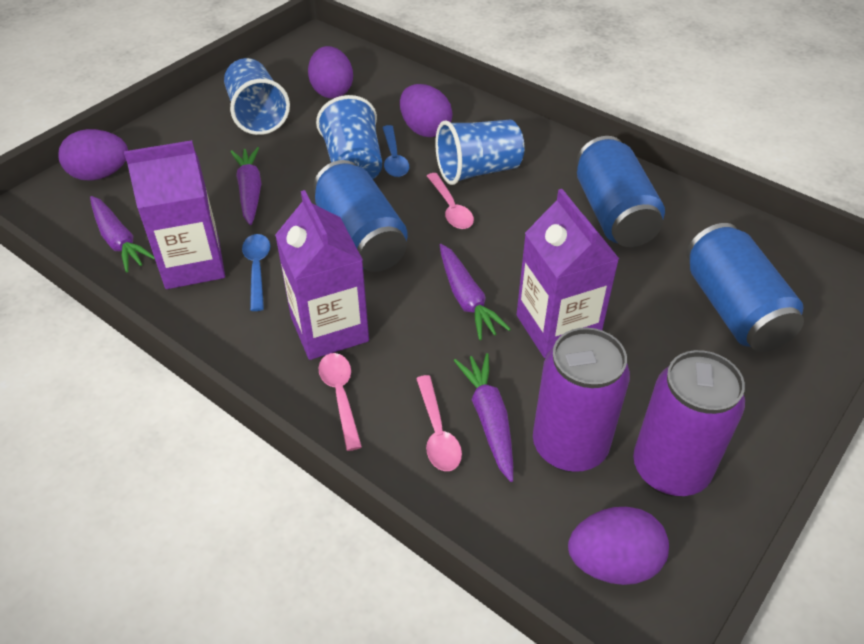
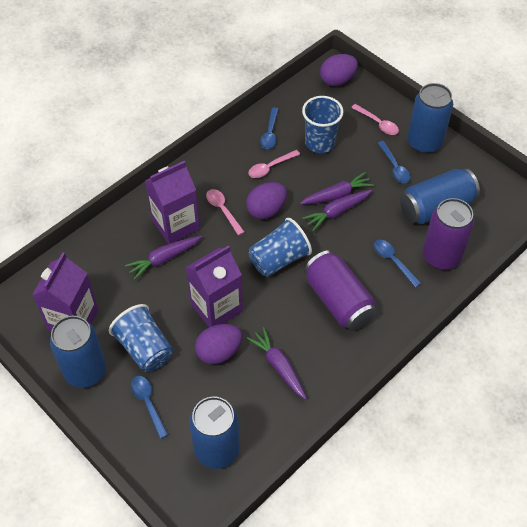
blue can: 3 -> 4
blue spoon: 2 -> 4
purple egg: 4 -> 3

